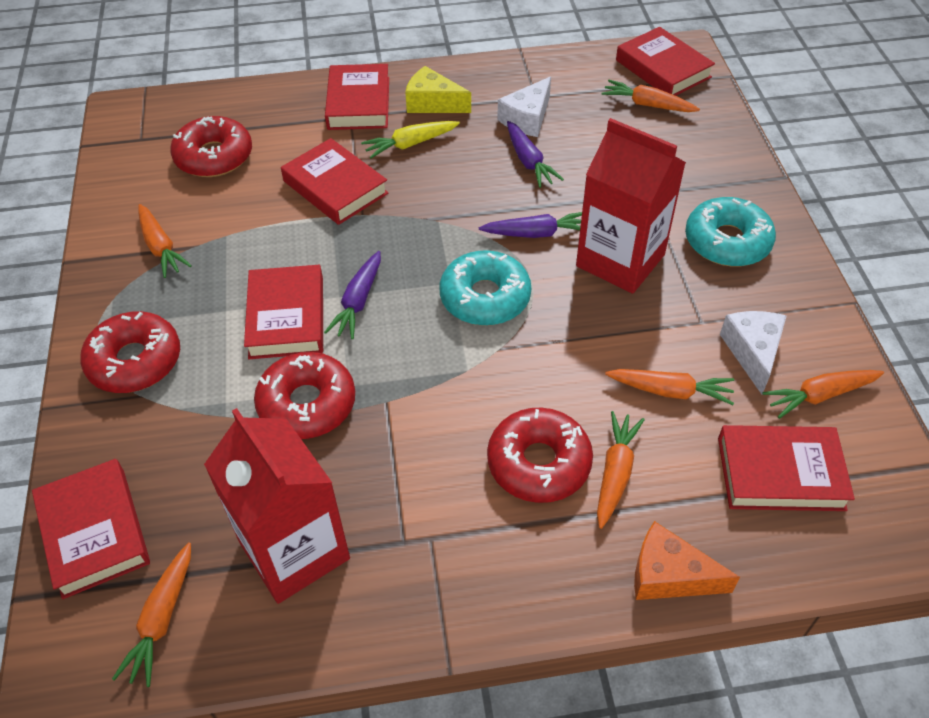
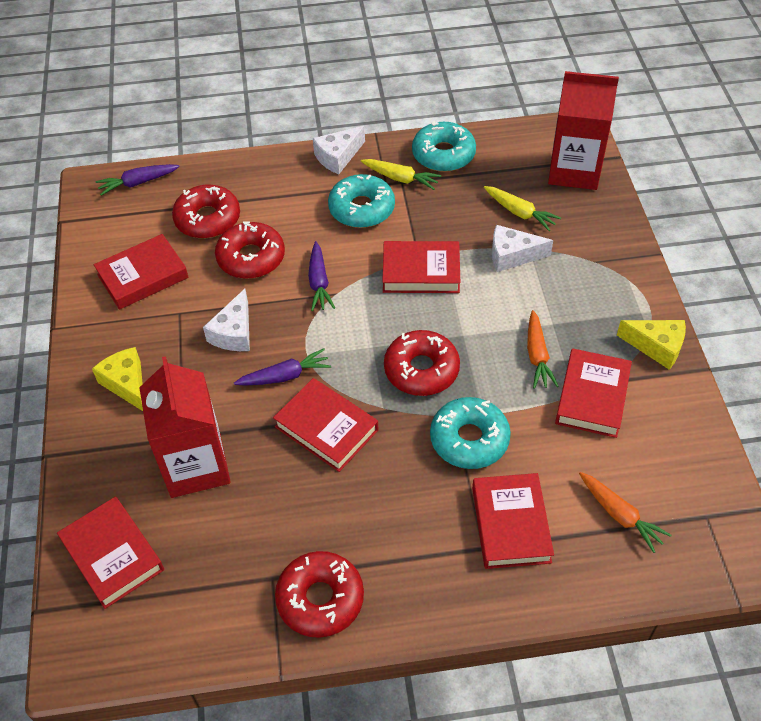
orange carrot: 6 -> 2
orange cheese: 1 -> 0
turquoise donut: 2 -> 3
white cheese: 2 -> 3
yellow carrot: 1 -> 2
yellow cheese: 1 -> 2

